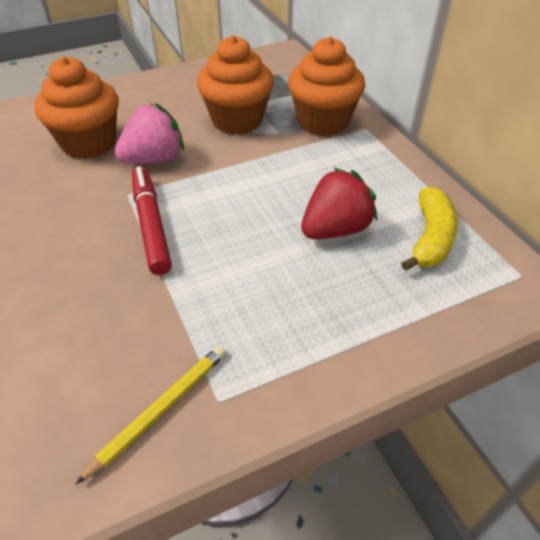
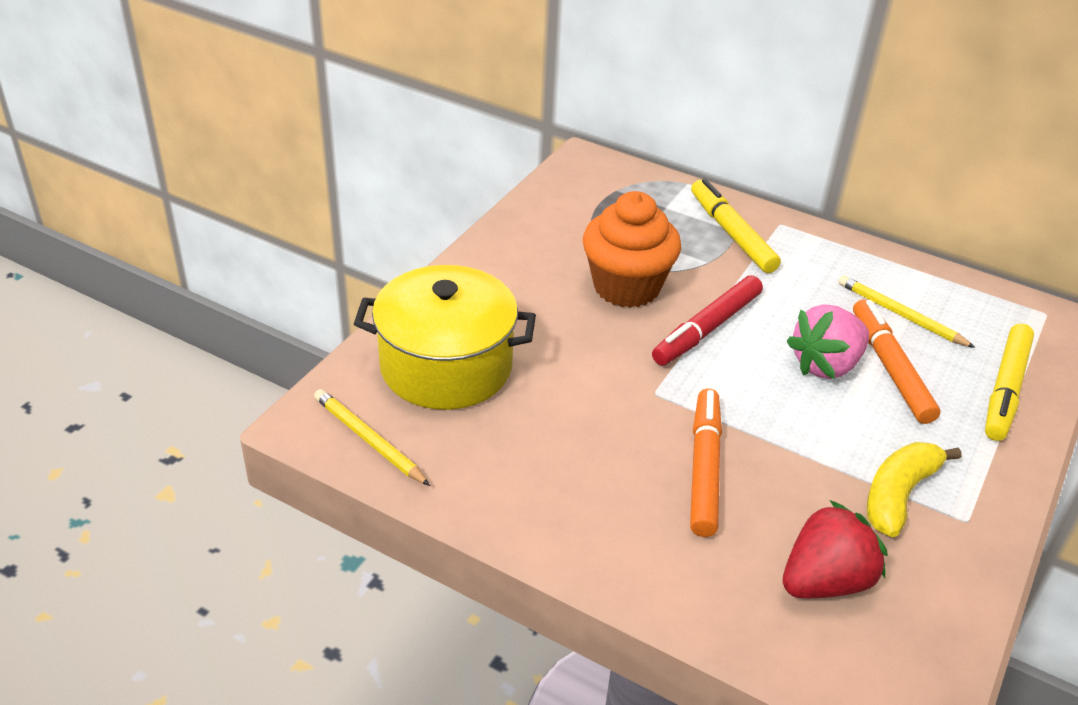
orange cupcake: 3 -> 1
orange marker: 0 -> 2
yellow marker: 0 -> 2
yellow pencil: 1 -> 2
yellow pot: 0 -> 1

